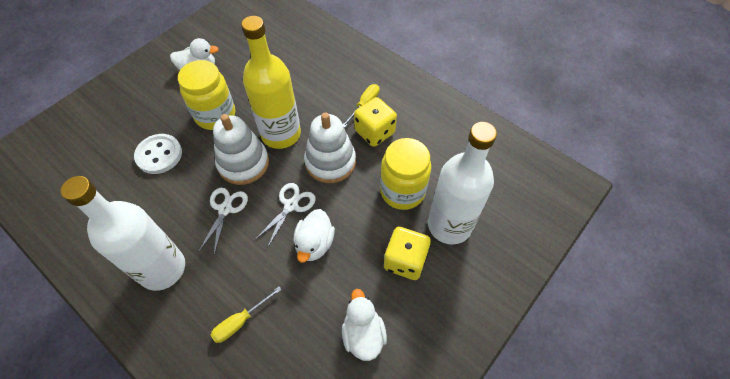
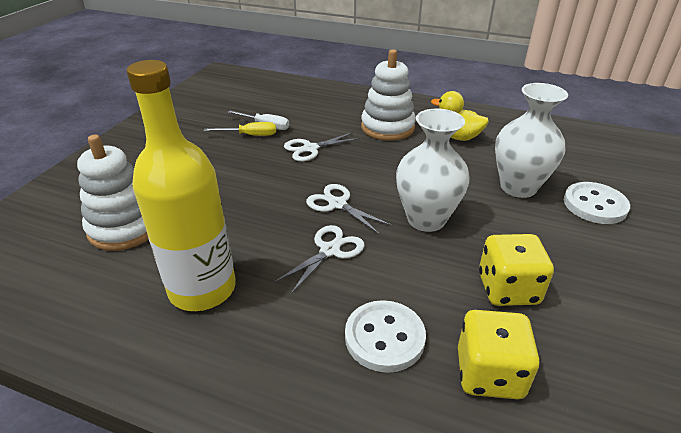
white bottle: 2 -> 0
white button: 1 -> 2
white duck: 3 -> 0
white scissors: 2 -> 3
white screwdriver: 0 -> 1
white vase: 0 -> 2
yellow duck: 0 -> 1
yellow jar: 2 -> 0
yellow screwdriver: 2 -> 1

